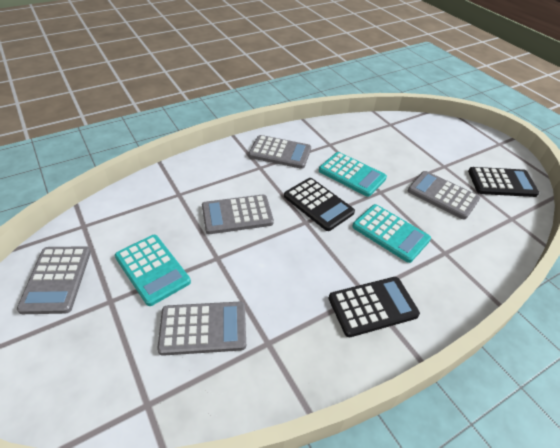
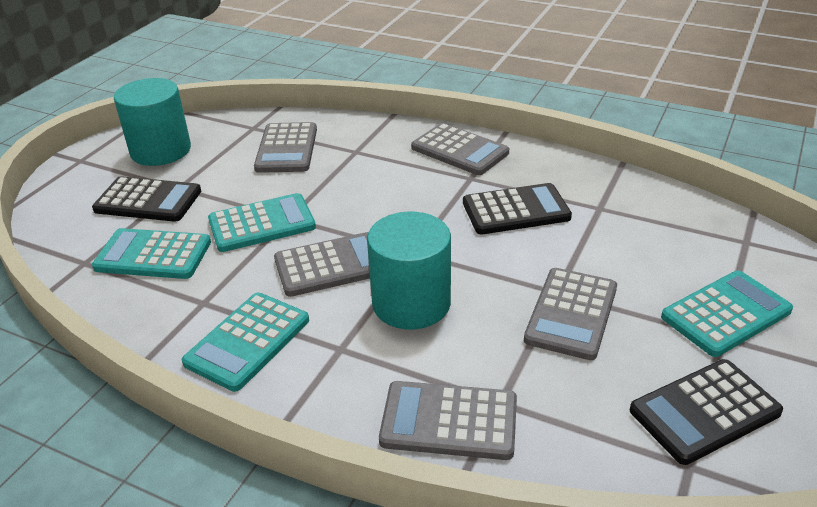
turquoise calculator: 3 -> 4
turquoise cylinder: 0 -> 2

